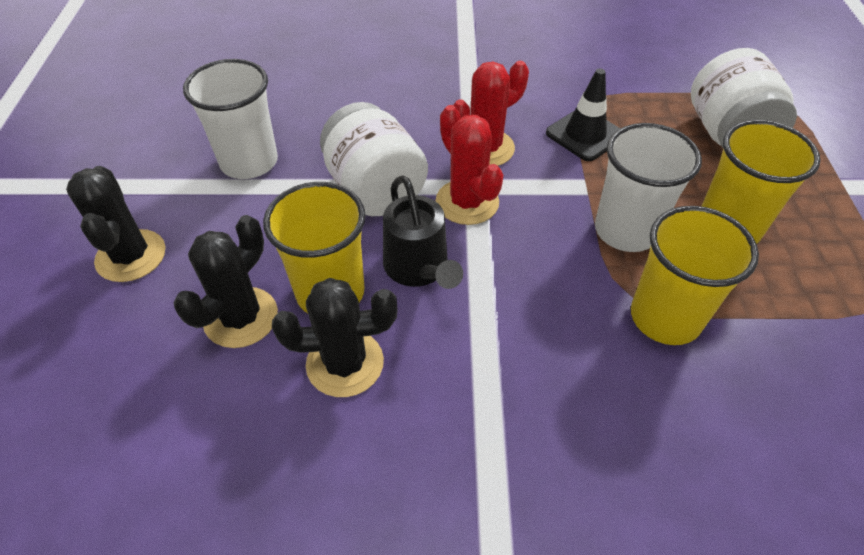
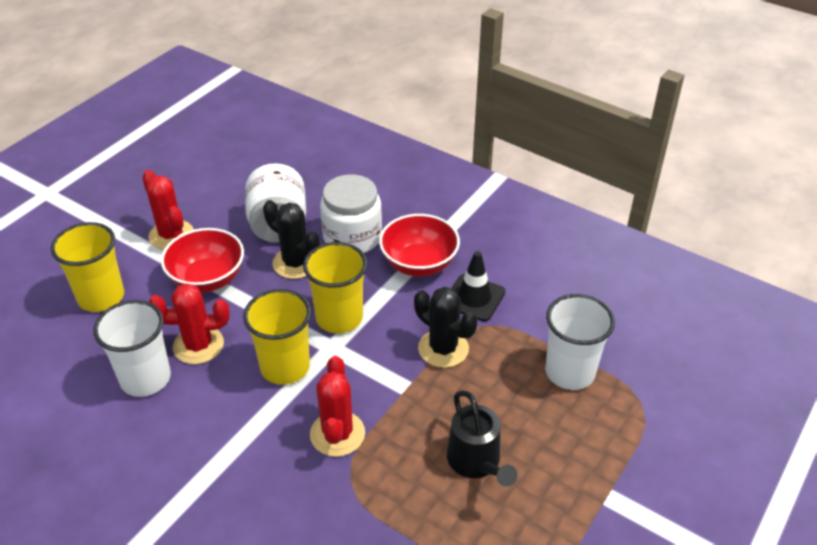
black cactus: 3 -> 2
red bowl: 0 -> 2
red cactus: 2 -> 3

